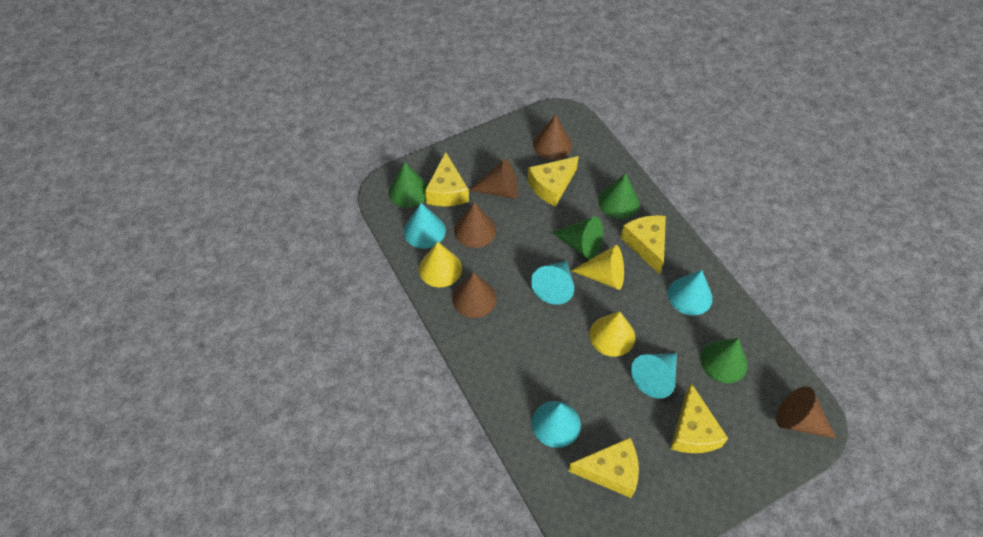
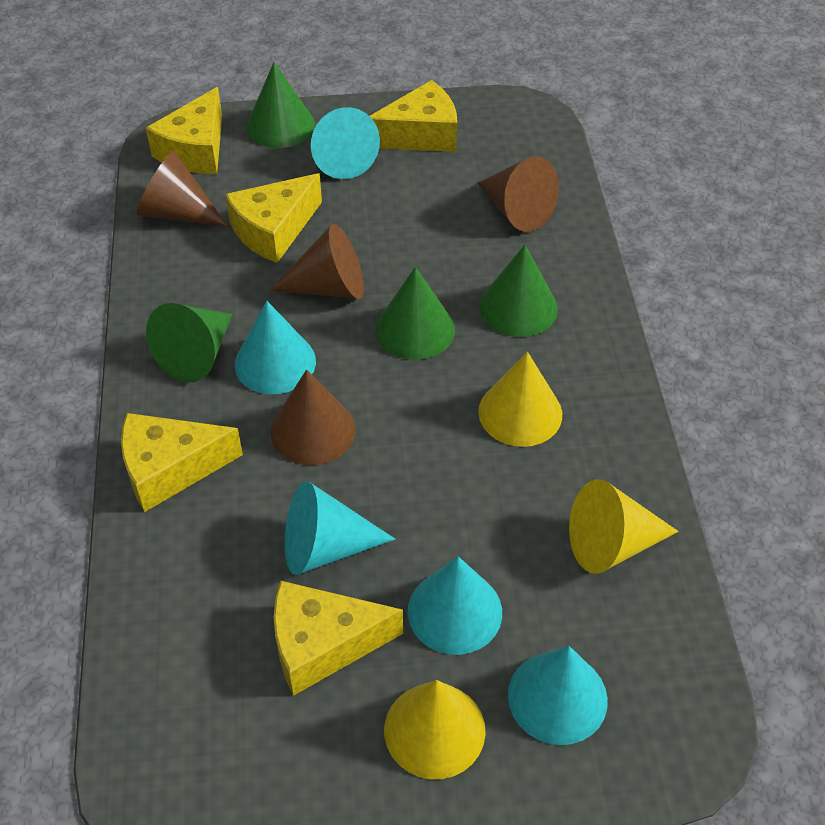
brown cone: 5 -> 4

